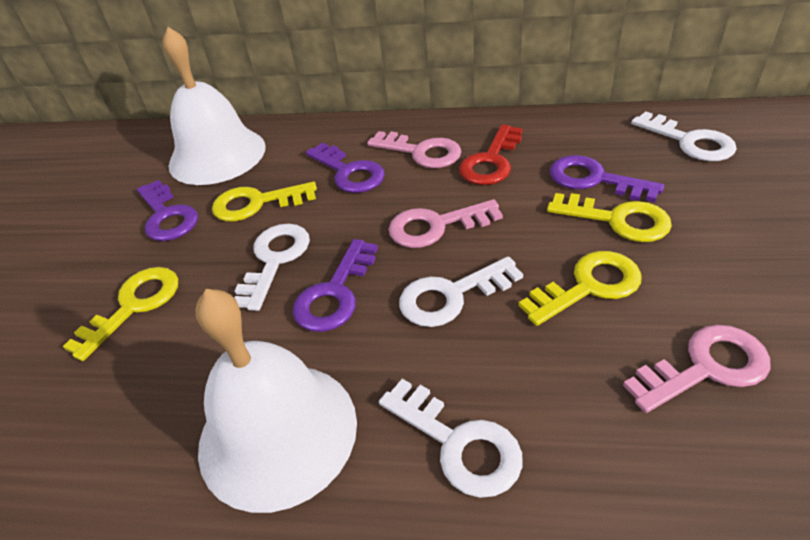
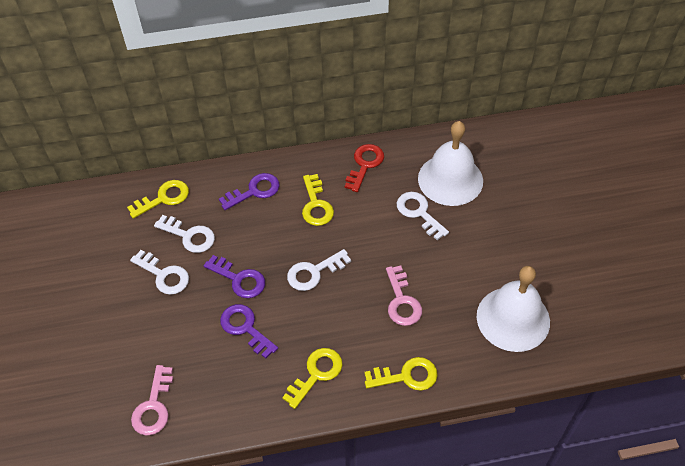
pink key: 3 -> 2
purple key: 4 -> 3

